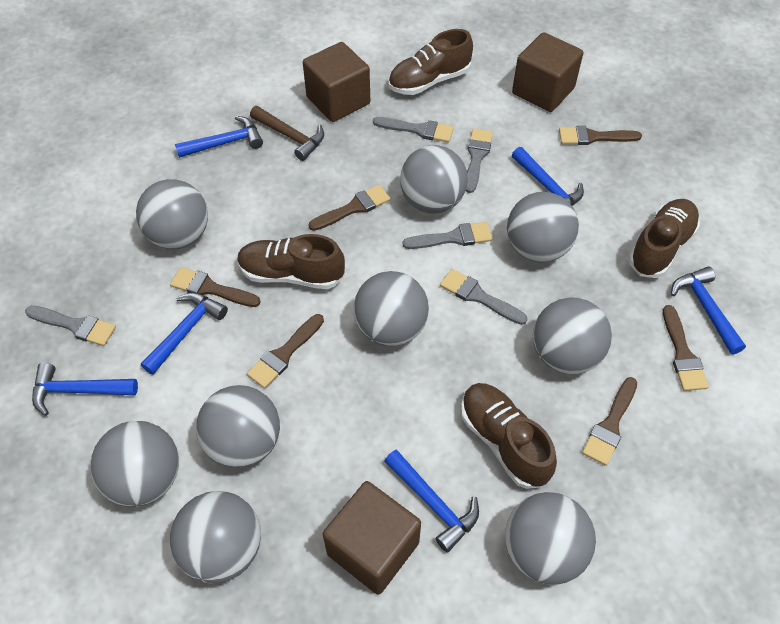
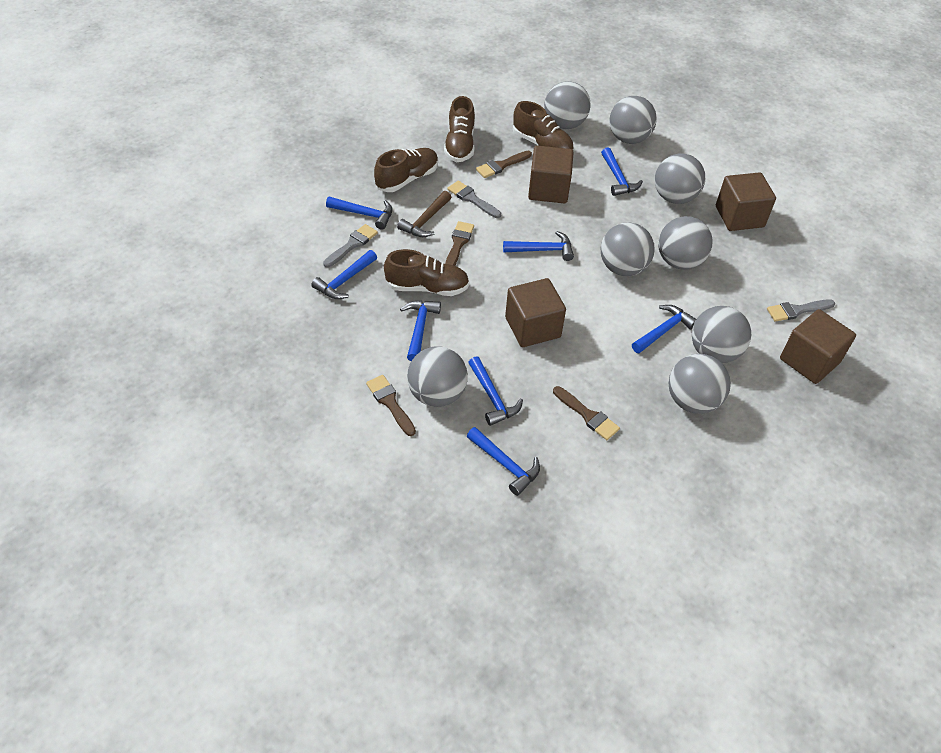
blue hammer: 6 -> 8
brown brush: 6 -> 4
brown cube: 3 -> 4
grey ball: 9 -> 8
grey brush: 5 -> 3

